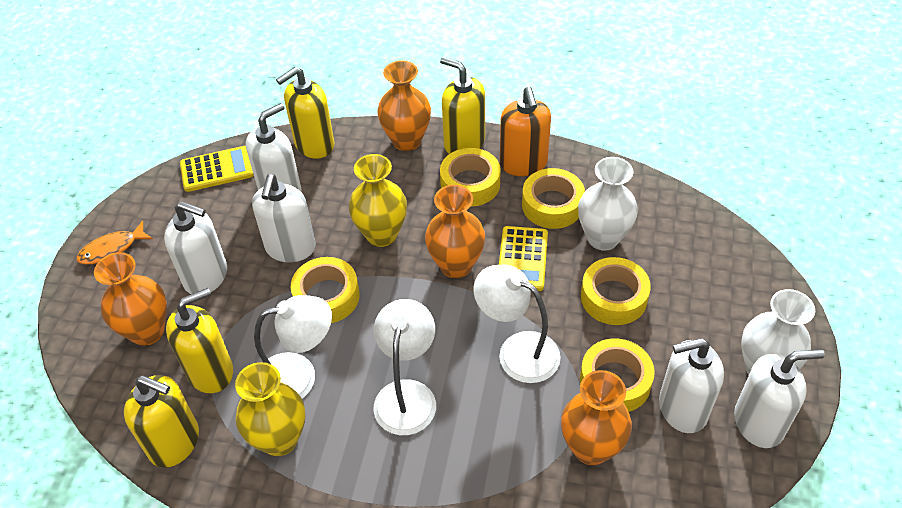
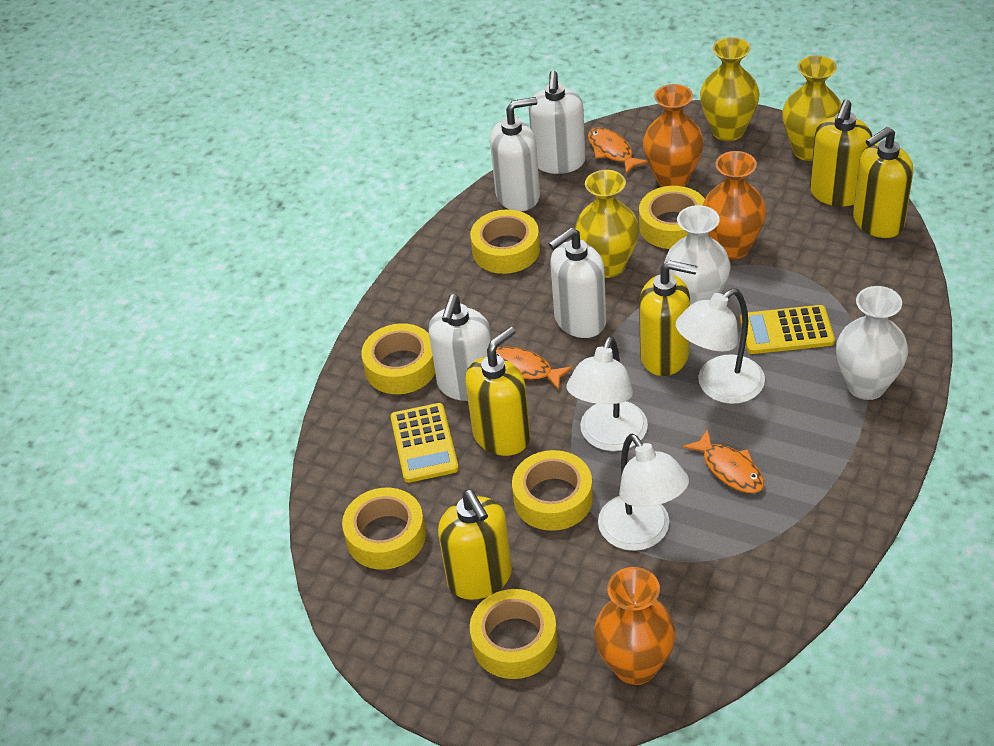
orange fish: 1 -> 3
orange soap dispenser: 1 -> 0
orange vase: 4 -> 3
white soap dispenser: 5 -> 4
yellow soap dispenser: 4 -> 5
yellow tape: 5 -> 6
yellow vase: 2 -> 3

